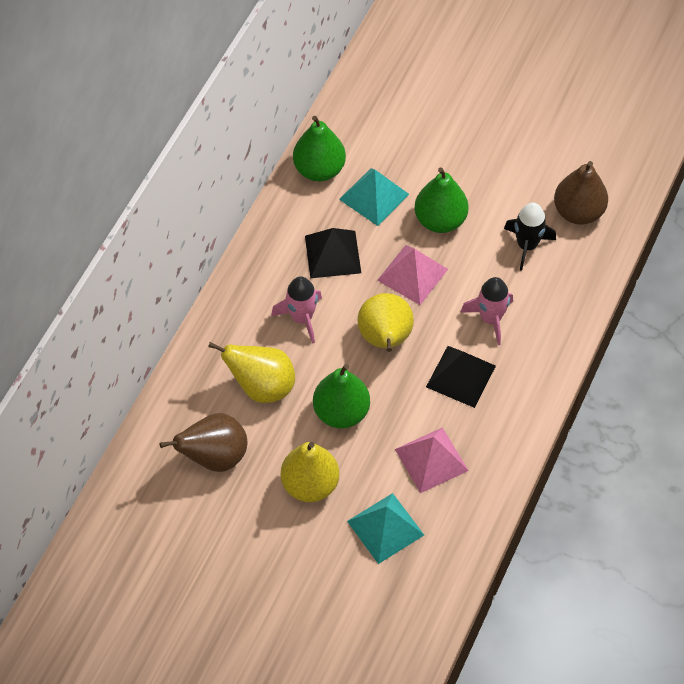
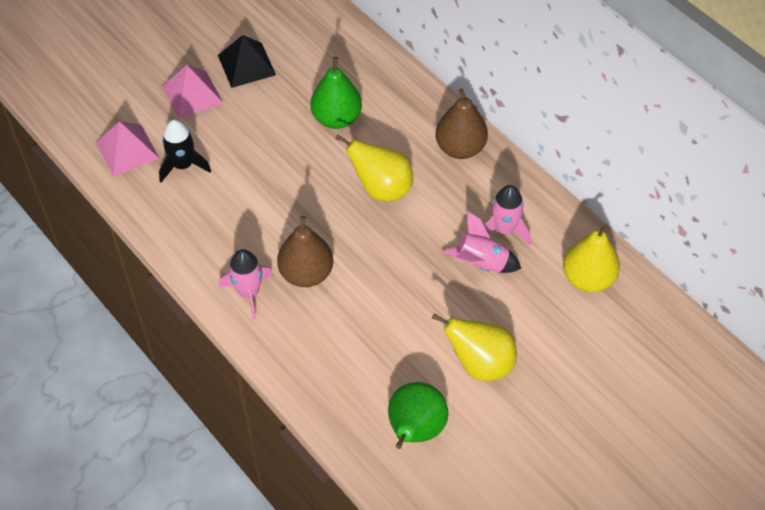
black pyramid: 2 -> 1
green pear: 3 -> 2
pink rocket: 2 -> 3
turquoise pyramid: 2 -> 0

